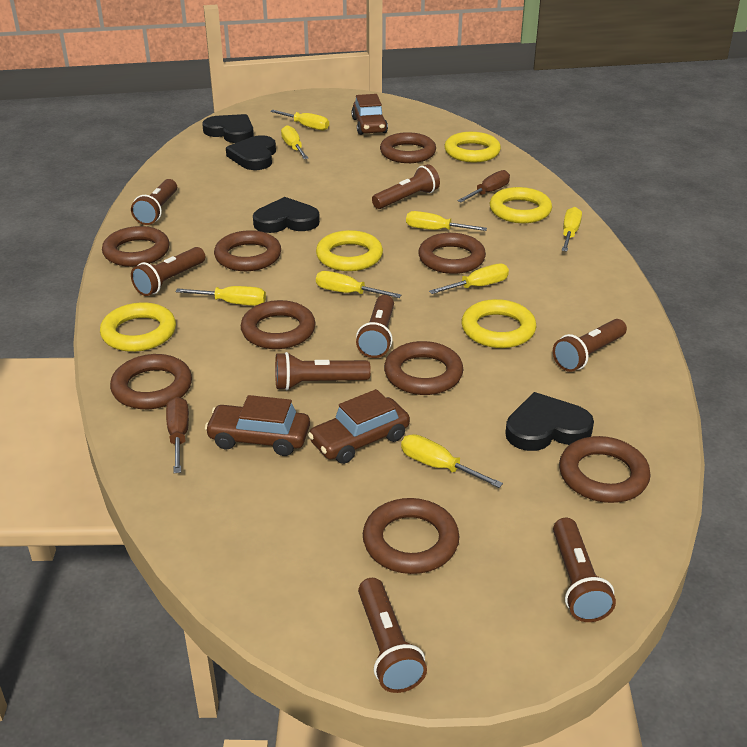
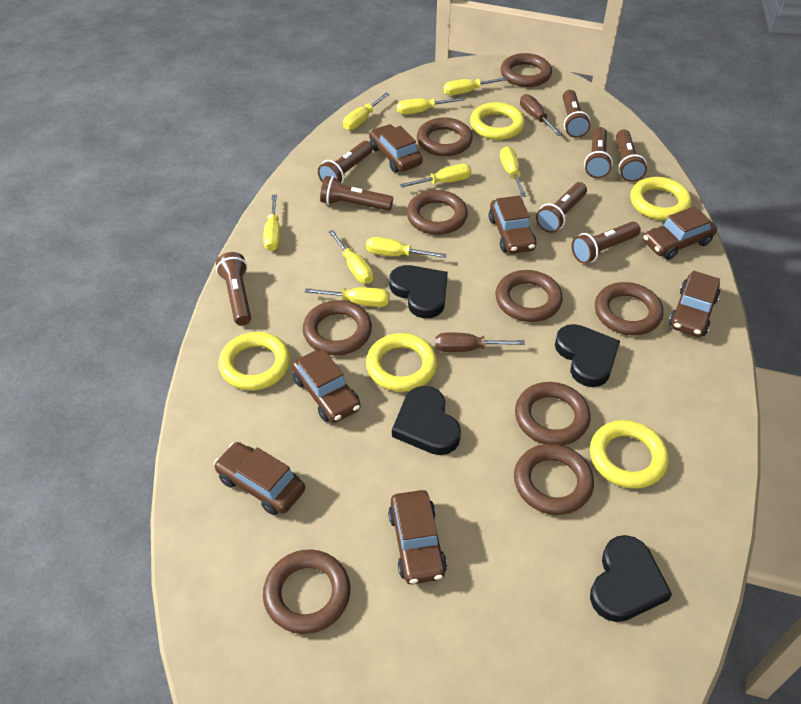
brown car: 3 -> 7
yellow screwdriver: 8 -> 9

